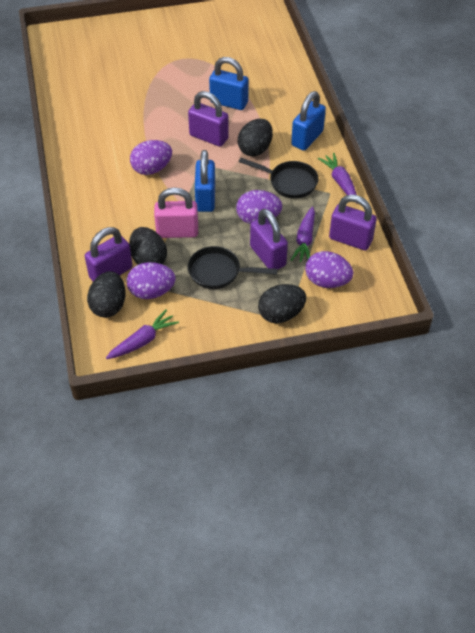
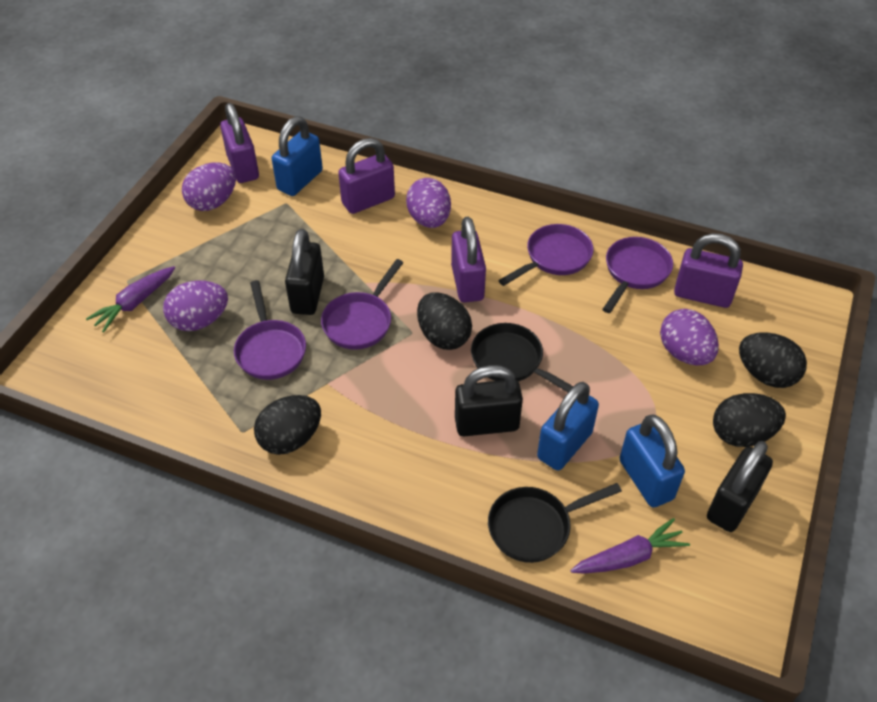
black padlock: 0 -> 3
pink padlock: 1 -> 0
purple carrot: 3 -> 2
purple pan: 0 -> 4

